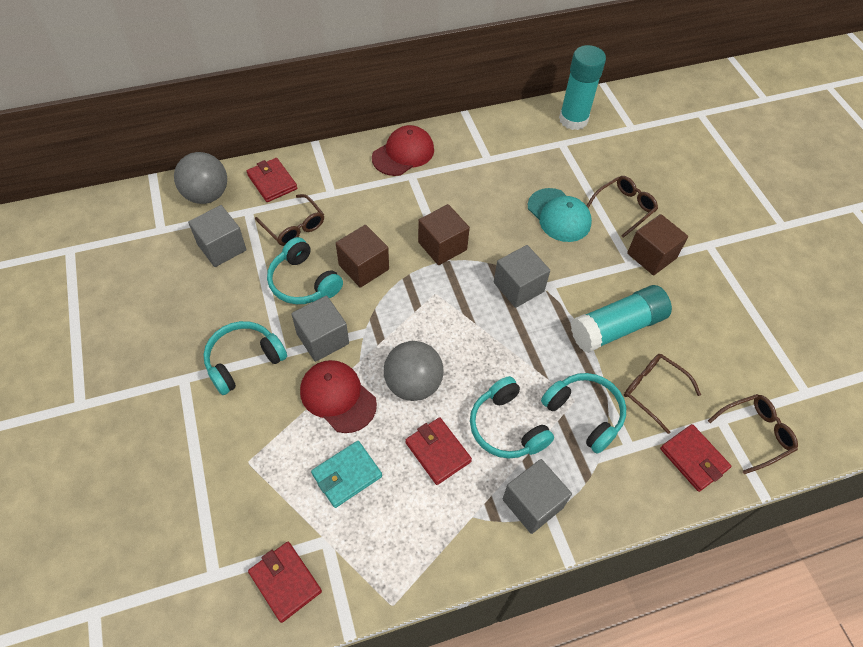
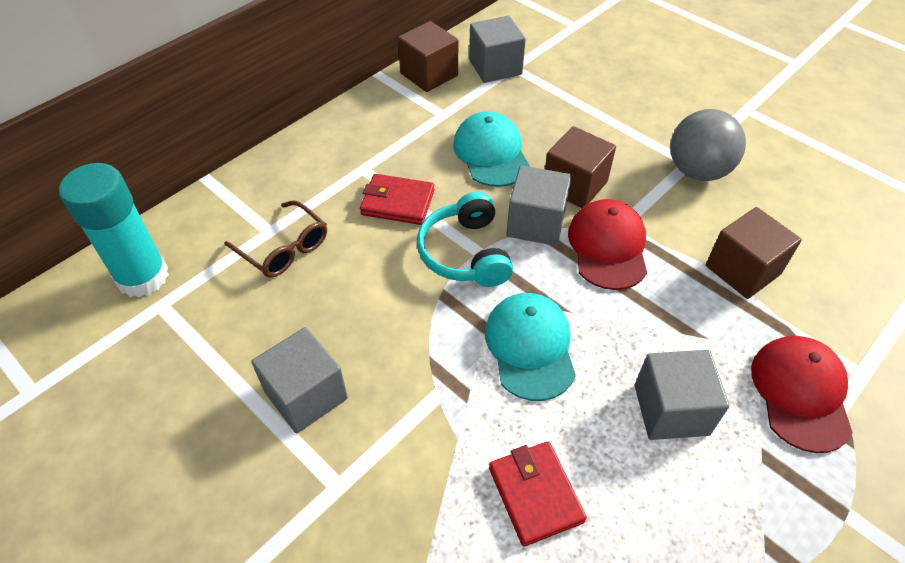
brown glasses: 4 -> 1
grey ball: 2 -> 1
red wallet: 4 -> 2
turquoise cap: 1 -> 2
turquoise glue stick: 2 -> 1
turquoise headphones: 4 -> 1
turquoise wallet: 1 -> 0

